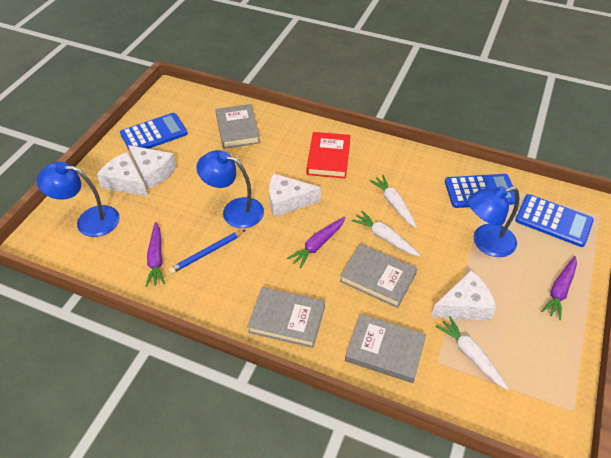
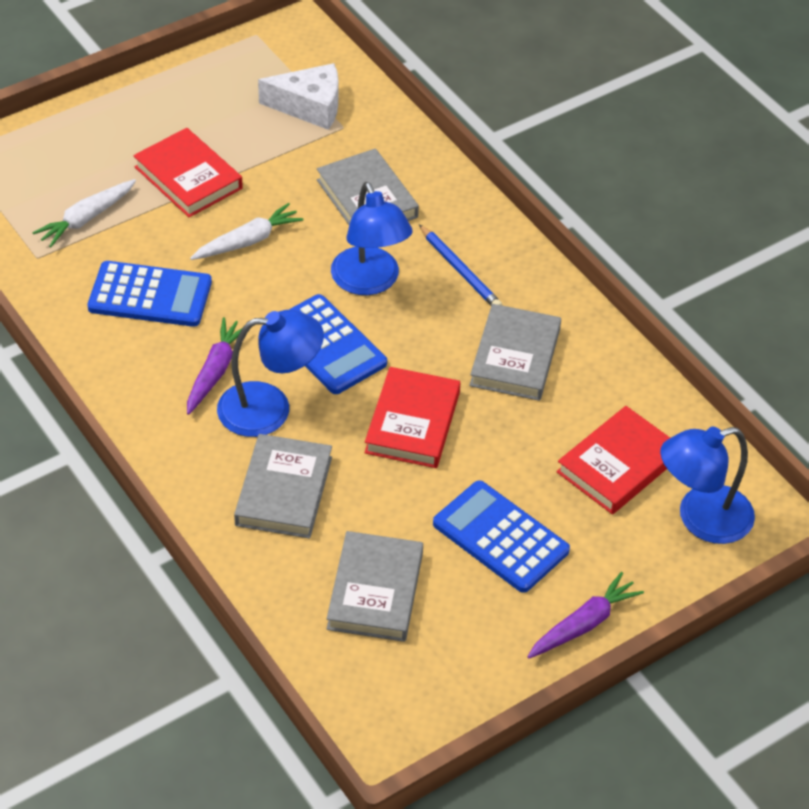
purple carrot: 3 -> 2
red book: 1 -> 3
white carrot: 3 -> 2
white cheese: 4 -> 1

